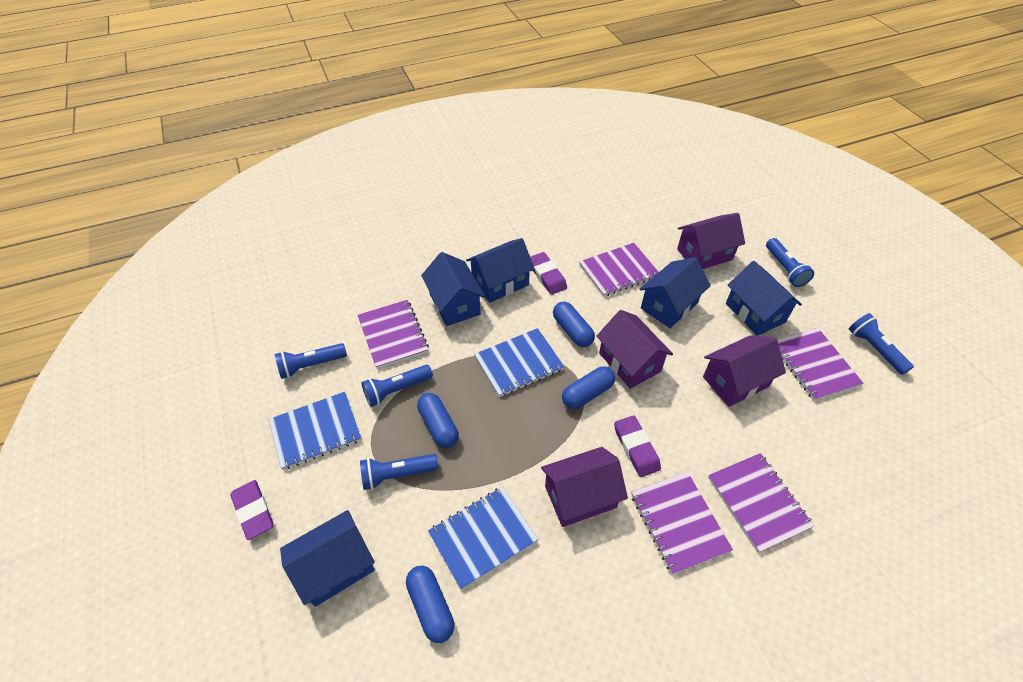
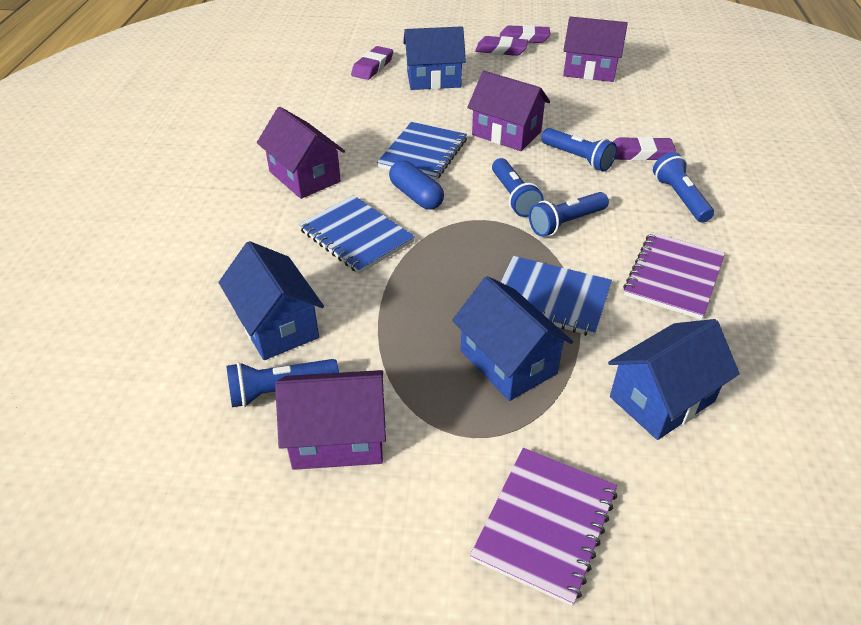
blue capsule: 4 -> 1
blue house: 5 -> 4
purple eraser: 3 -> 4
purple notebook: 5 -> 2

